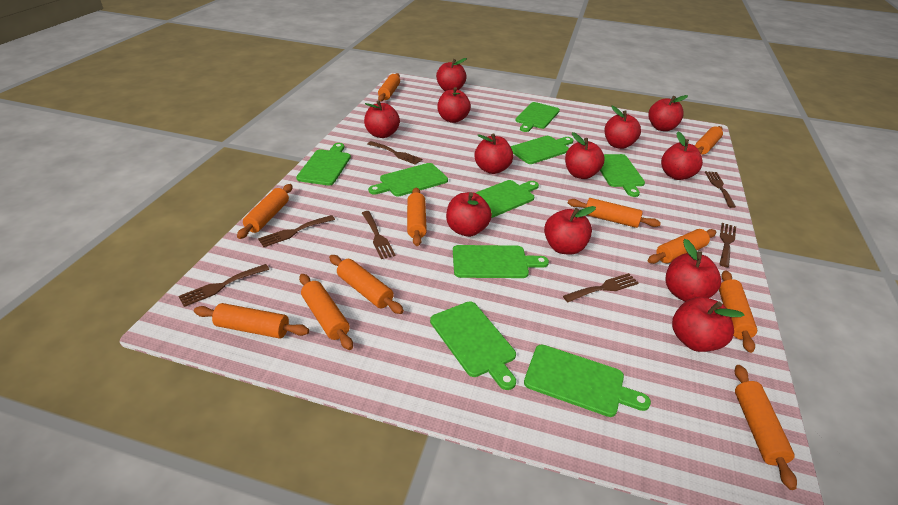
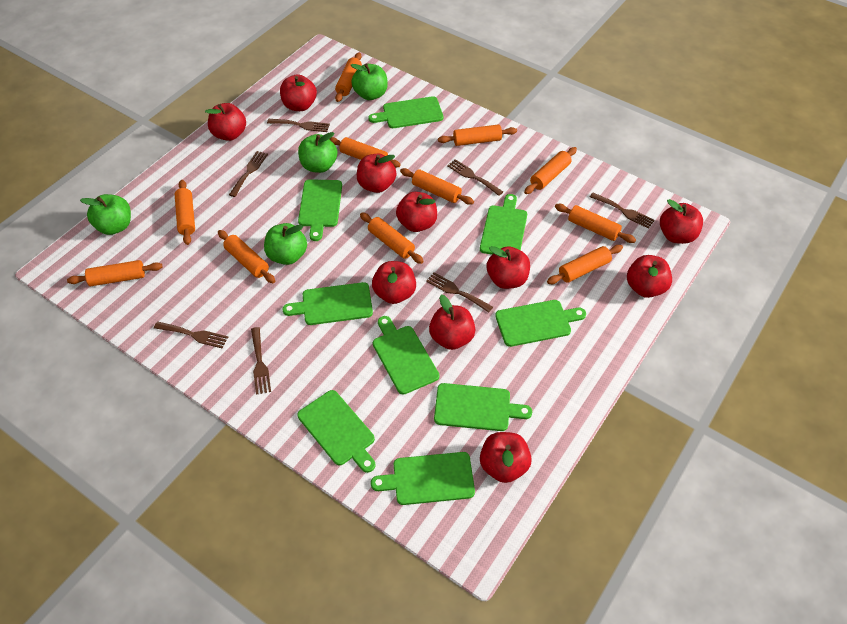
green apple: 0 -> 4
red apple: 12 -> 10

